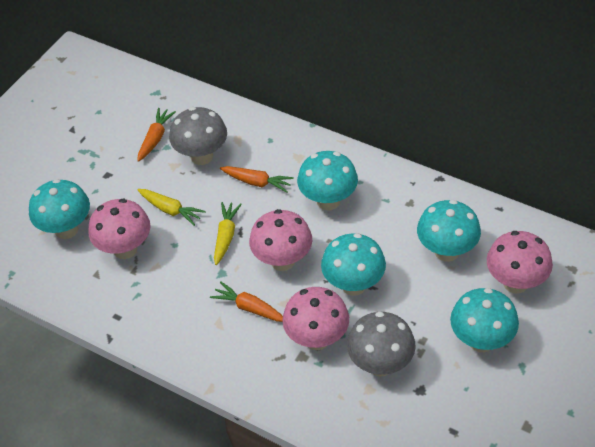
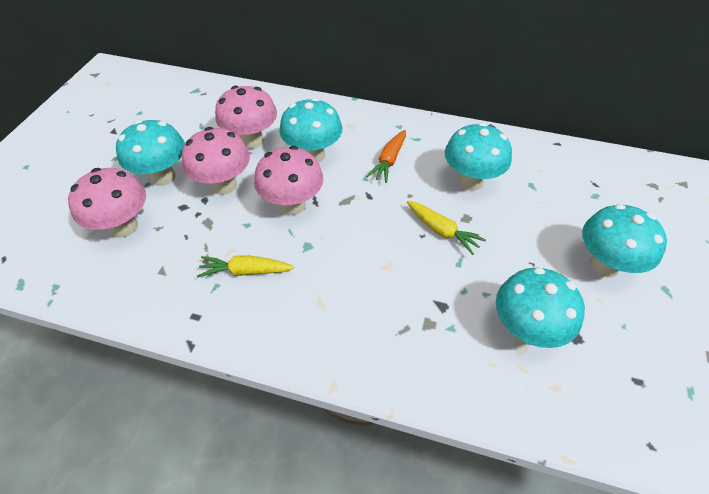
grey mushroom: 2 -> 0
orange carrot: 3 -> 1

